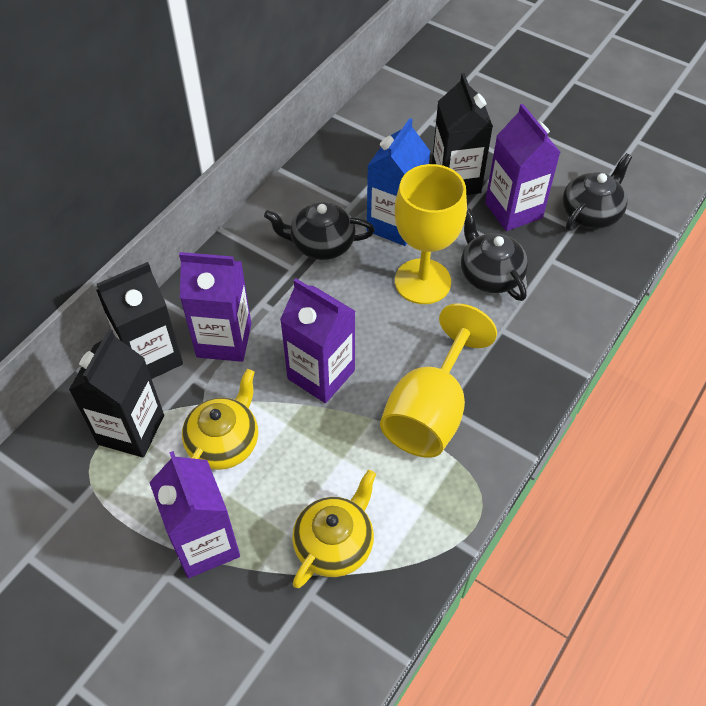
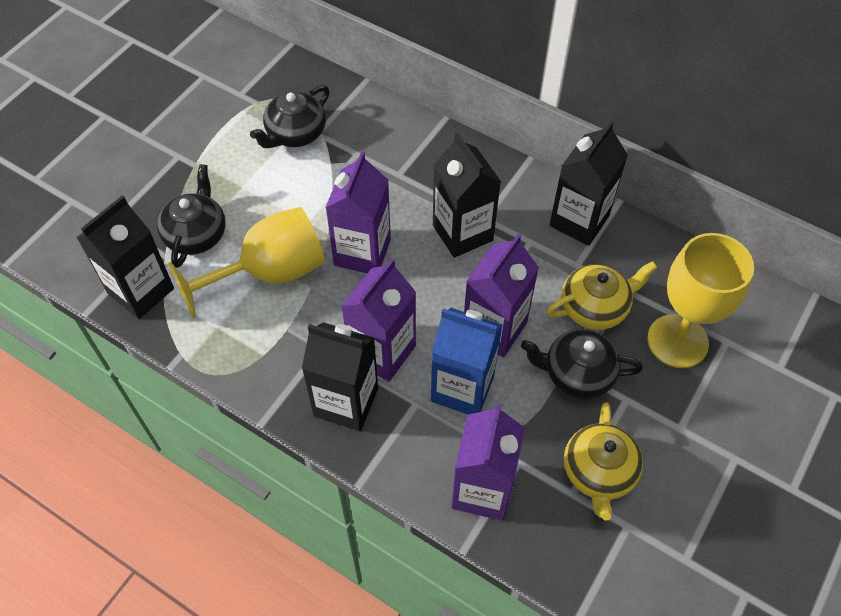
black carton: 3 -> 4

